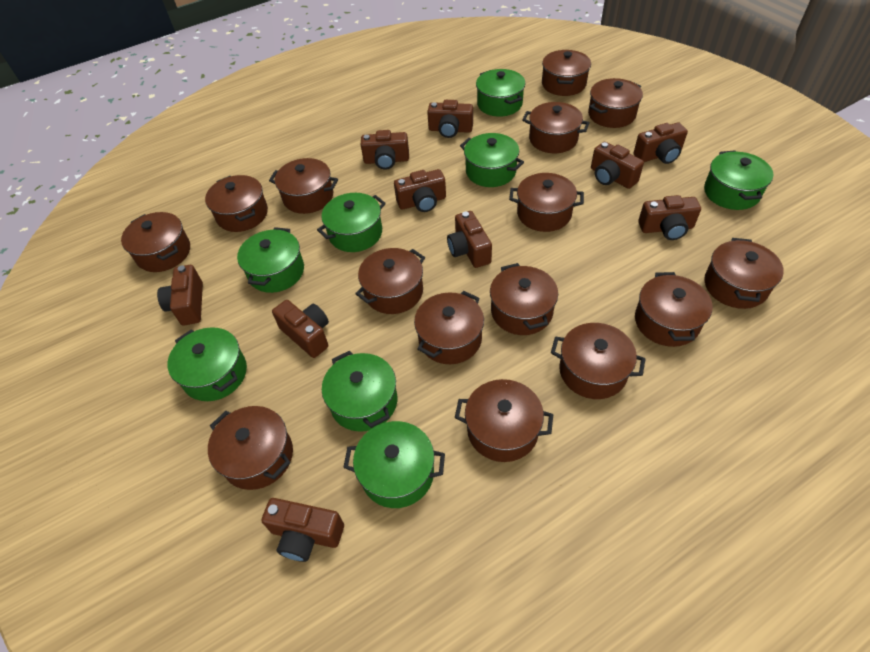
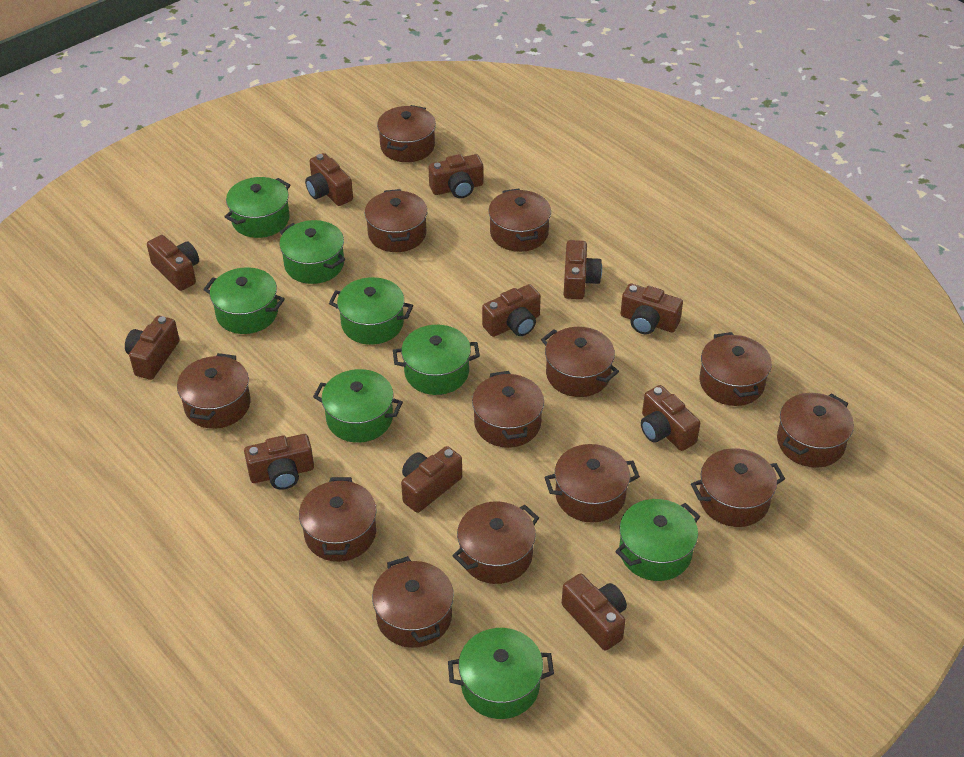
brown camera: 10 -> 11
brown pot: 15 -> 13

